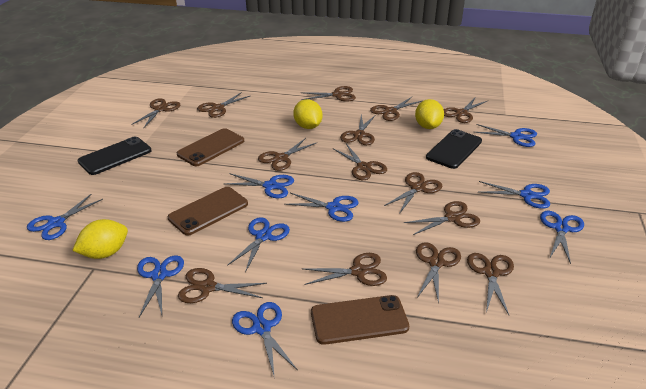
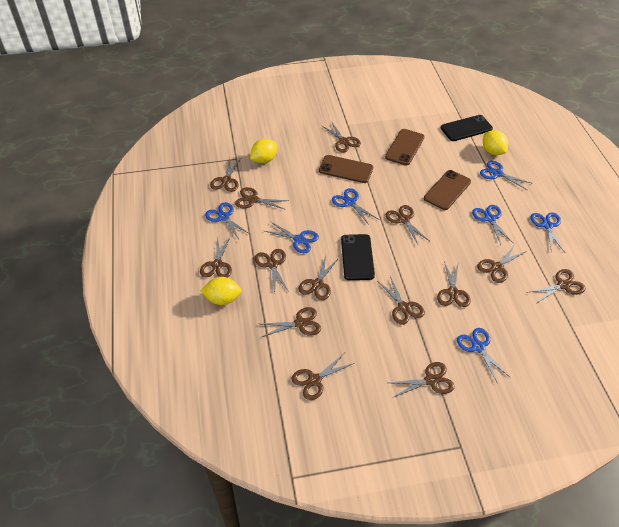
blue scissors: 9 -> 7

